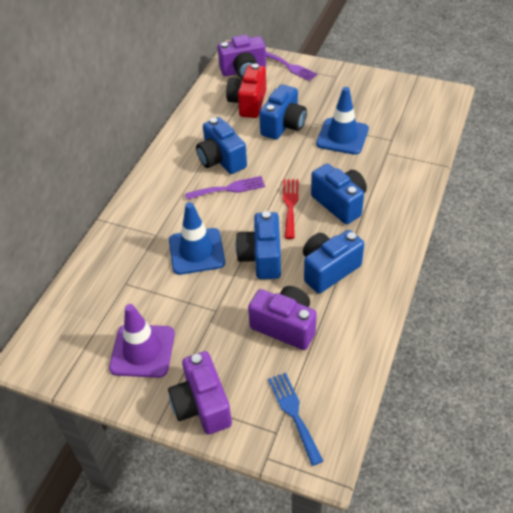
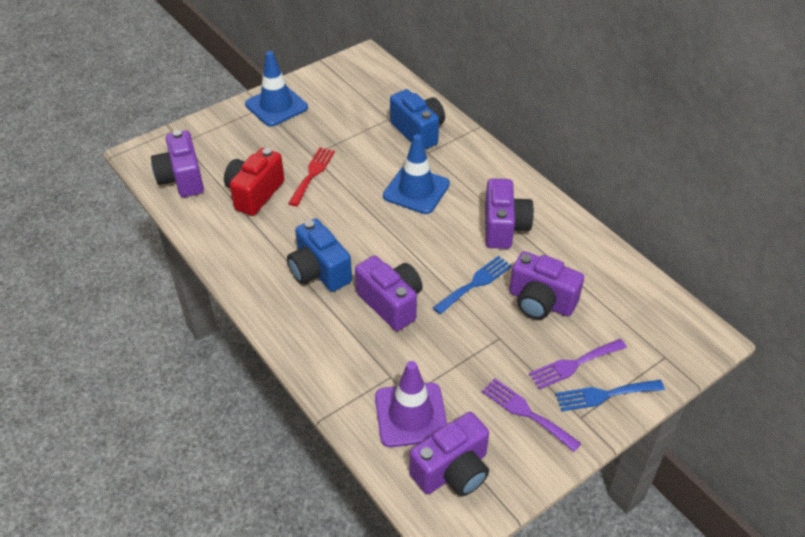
blue camera: 5 -> 2
blue fork: 1 -> 2
purple camera: 3 -> 5

